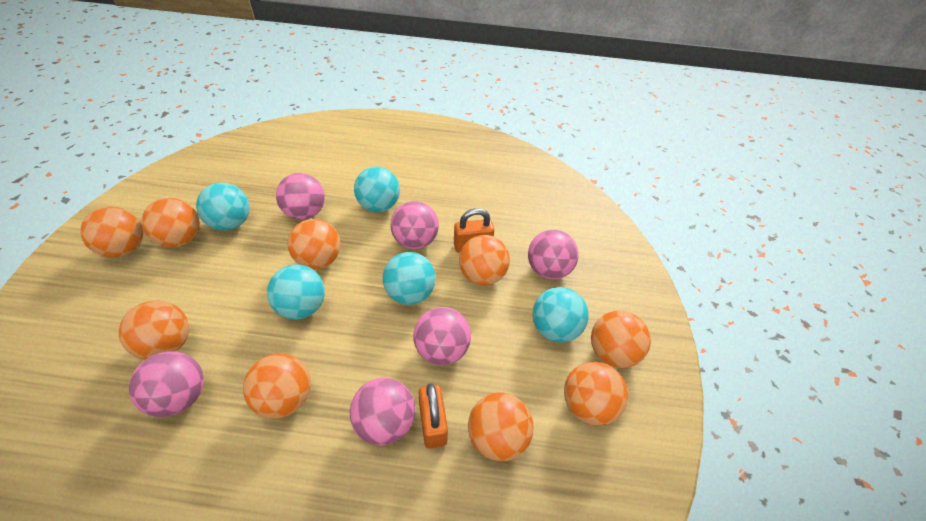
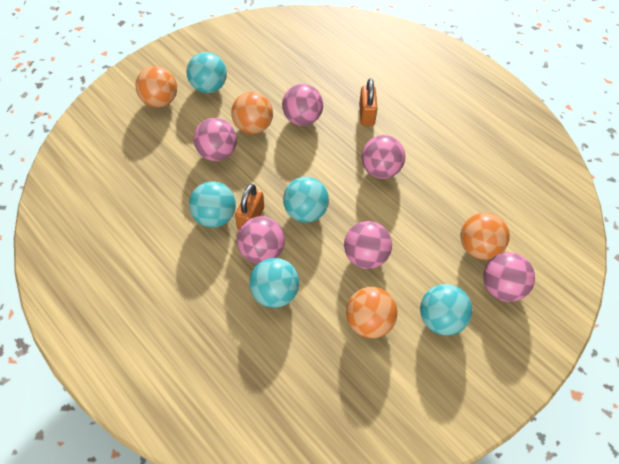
orange ball: 9 -> 4

